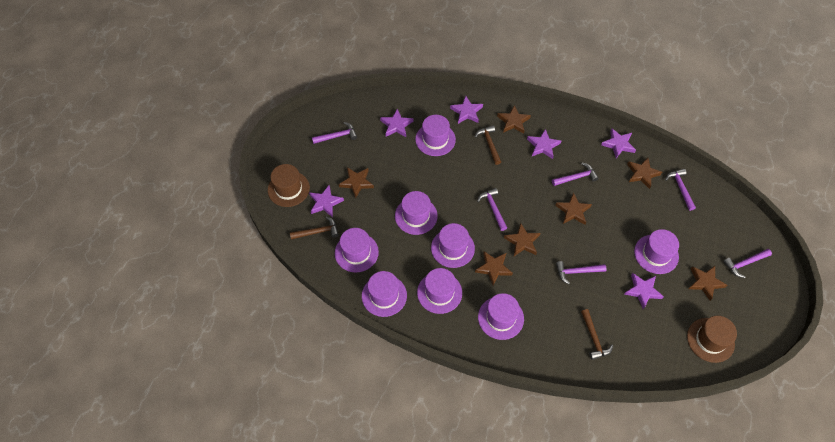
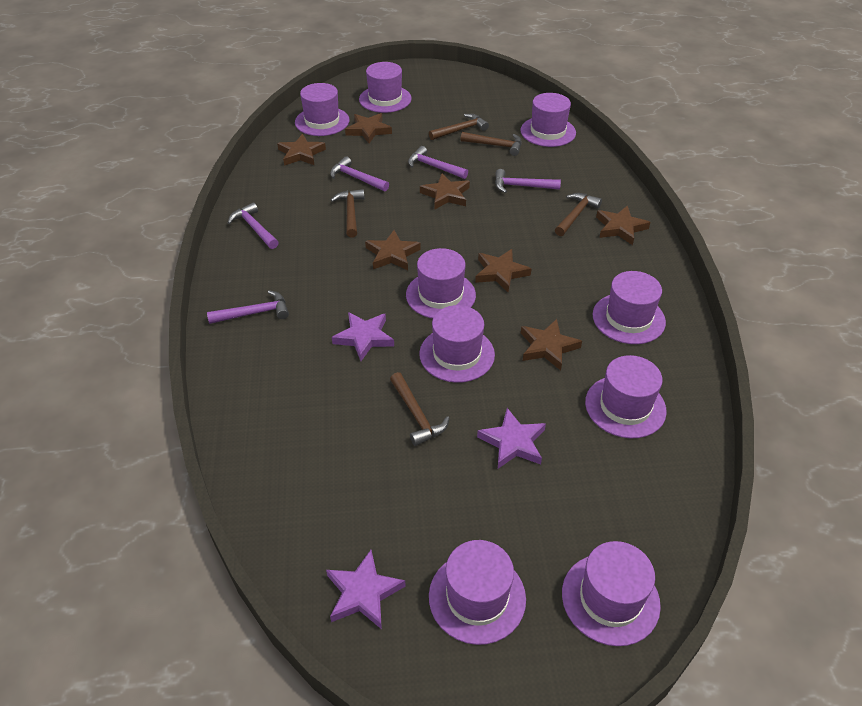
brown hammer: 3 -> 5
brown hat: 2 -> 0
purple hammer: 6 -> 5
purple hat: 8 -> 9
purple star: 6 -> 3

